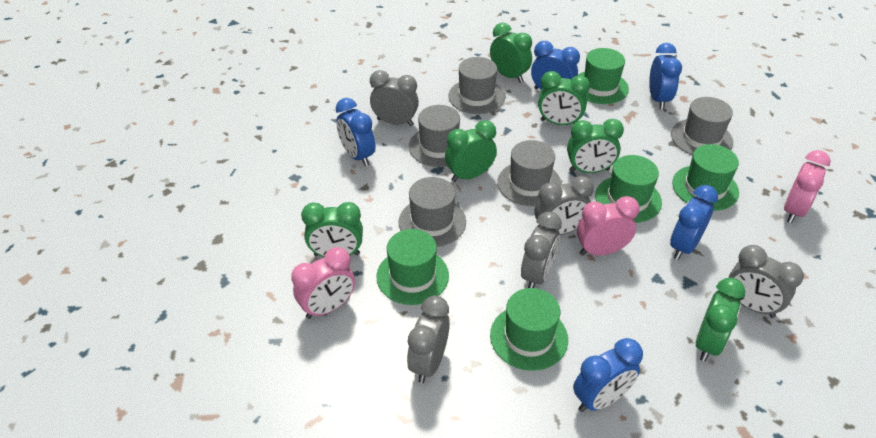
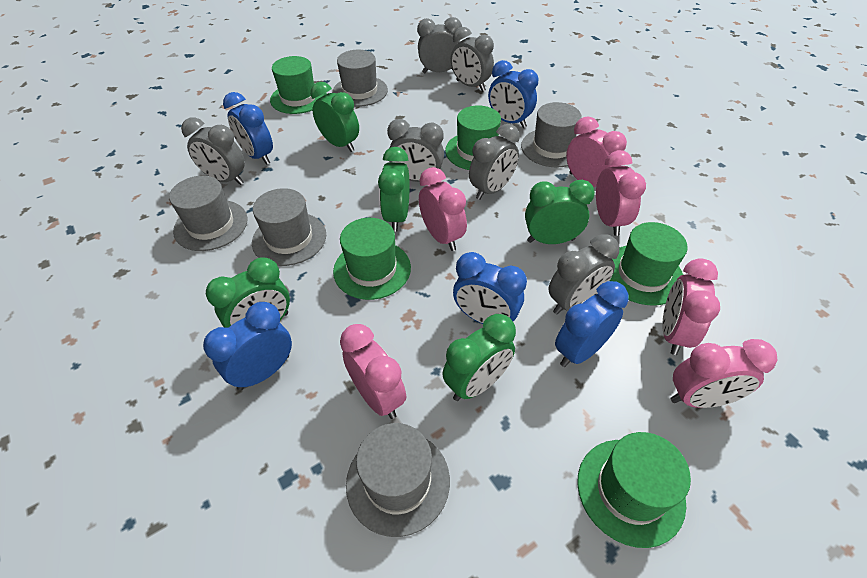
green clock: 6 -> 5
grey clock: 5 -> 6
pink clock: 3 -> 6

